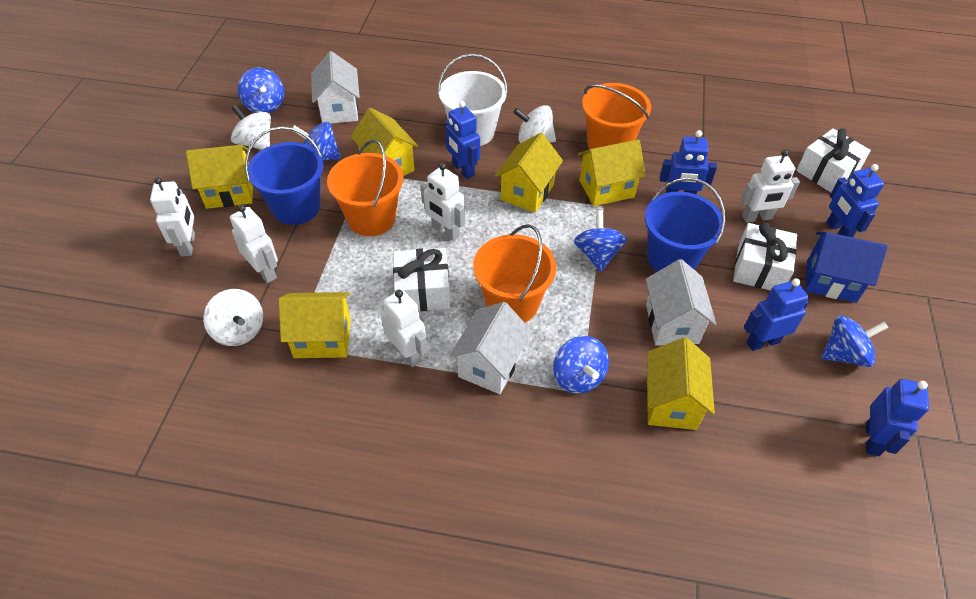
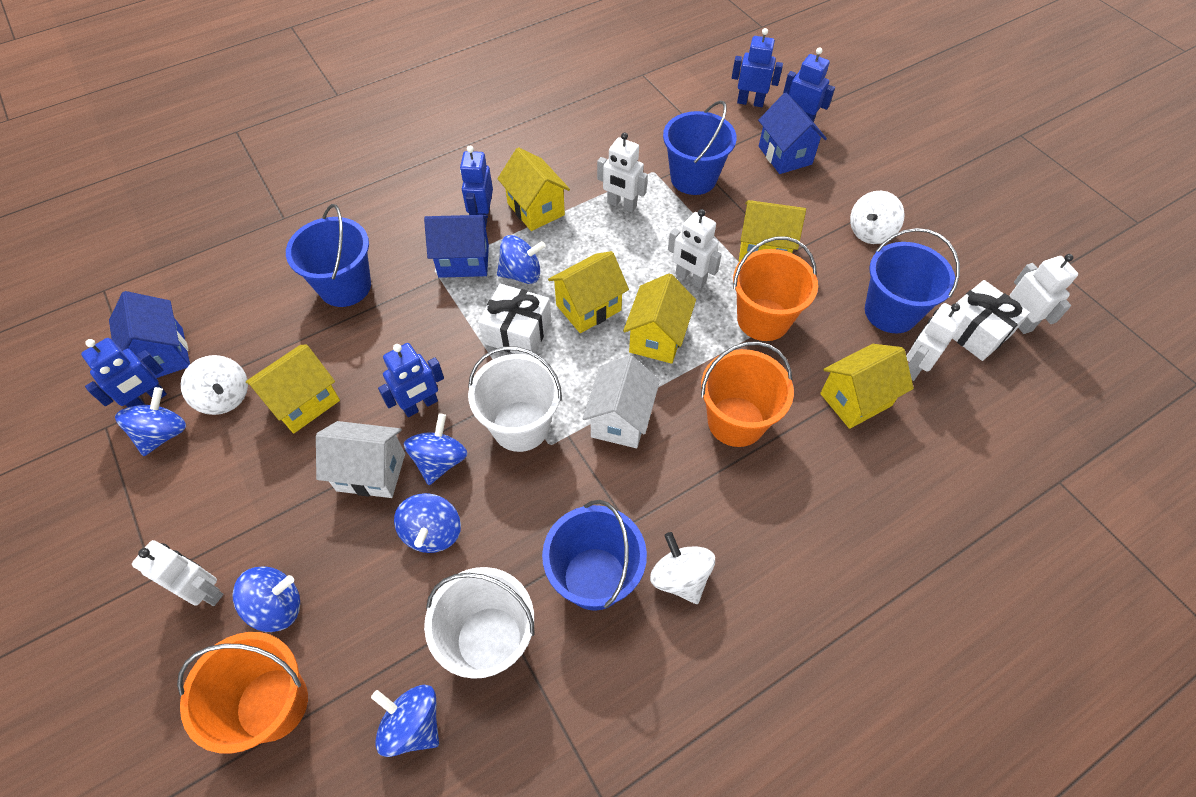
blue bucket: 2 -> 4
blue house: 1 -> 3
blue spinning top: 5 -> 6
white bucket: 1 -> 2
white gift: 3 -> 2
white house: 3 -> 2

